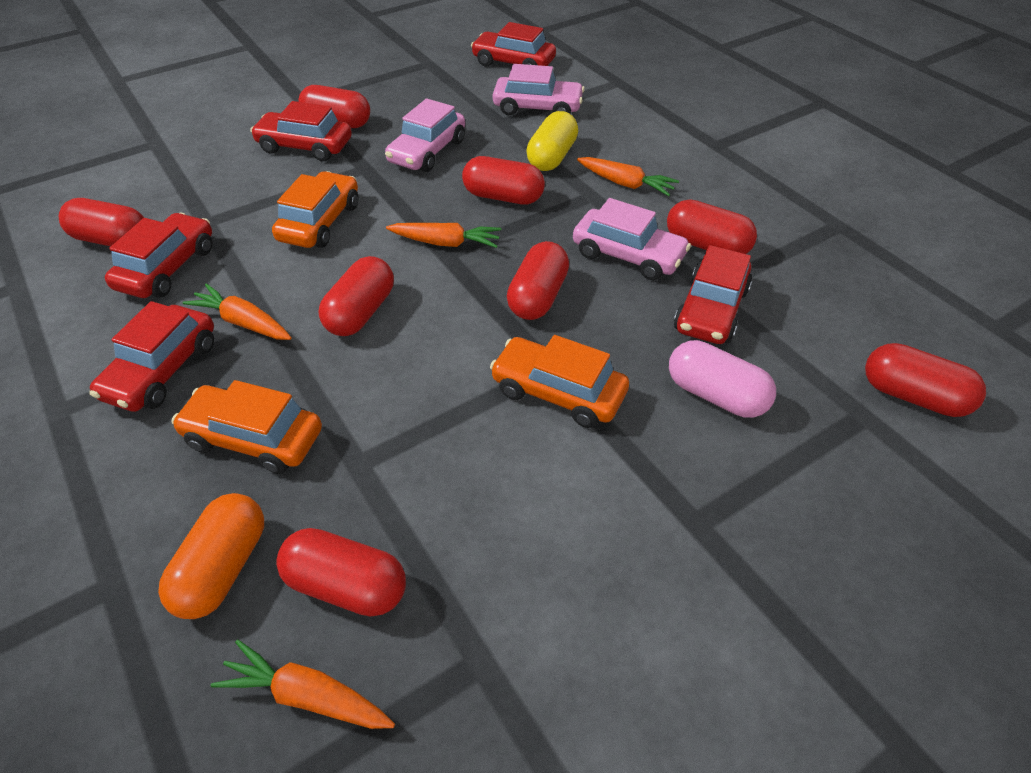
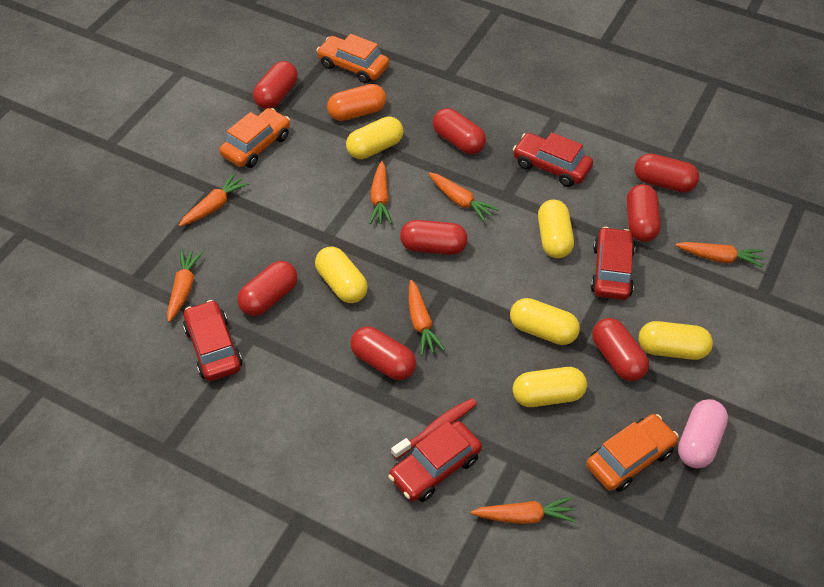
orange carrot: 4 -> 7
pink car: 3 -> 0
red car: 5 -> 4
red toothbrush: 0 -> 1
yellow capsule: 1 -> 6

